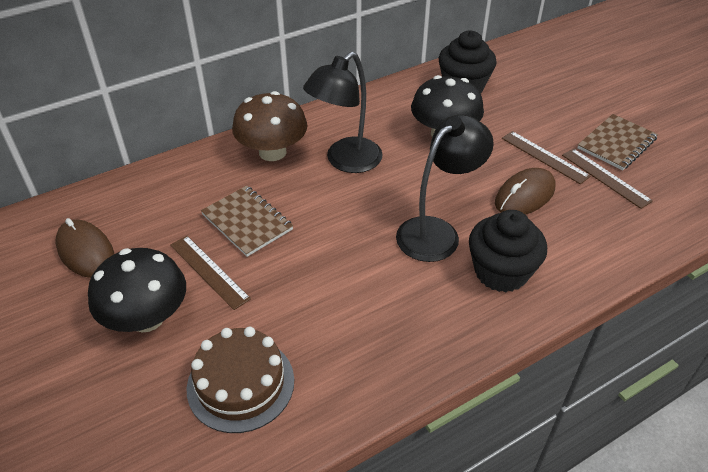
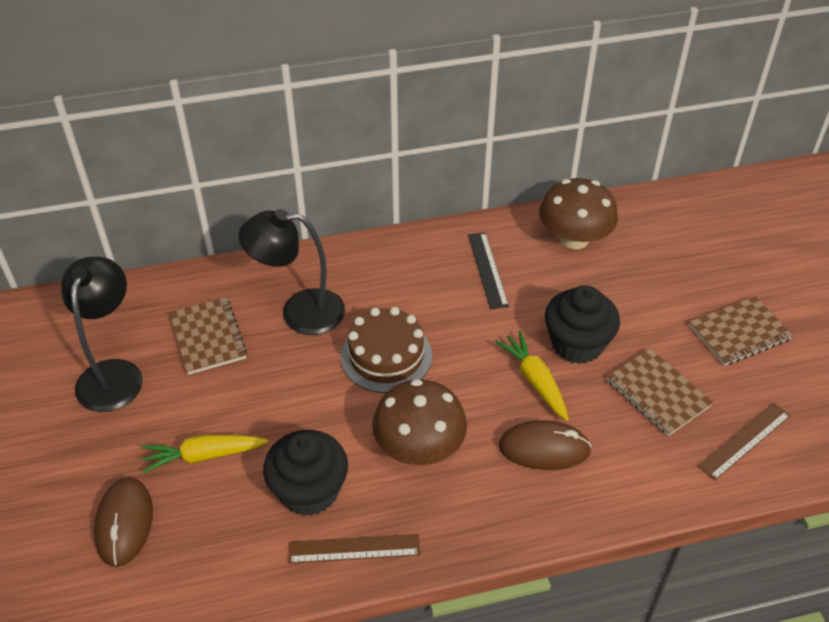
black mushroom: 2 -> 0
black ruler: 0 -> 1
brown mushroom: 1 -> 2
brown notebook: 2 -> 3
brown ruler: 3 -> 2
yellow carrot: 0 -> 2

